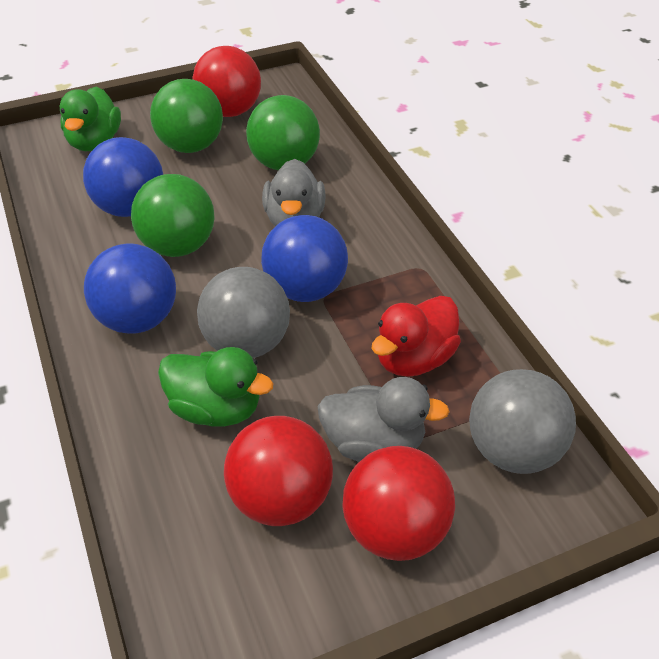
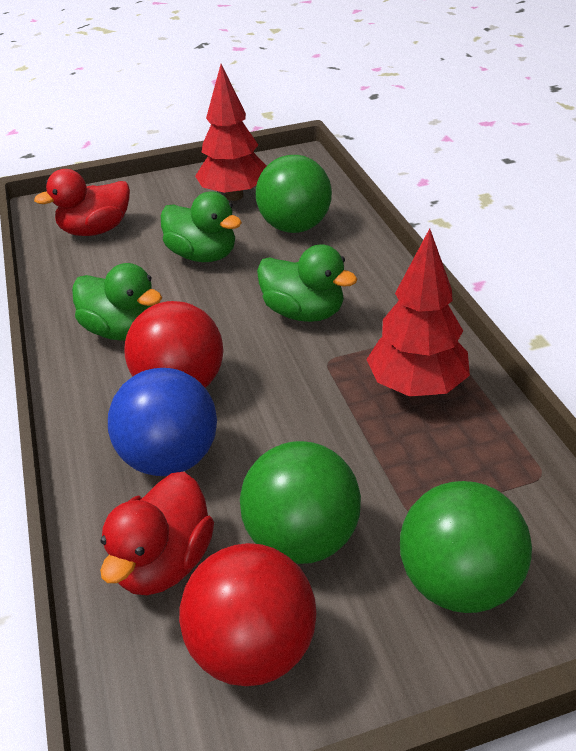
blue ball: 3 -> 1
green duck: 2 -> 3
grey ball: 2 -> 0
grey duck: 2 -> 0
red ball: 3 -> 2
red duck: 1 -> 2
red tree: 0 -> 2

